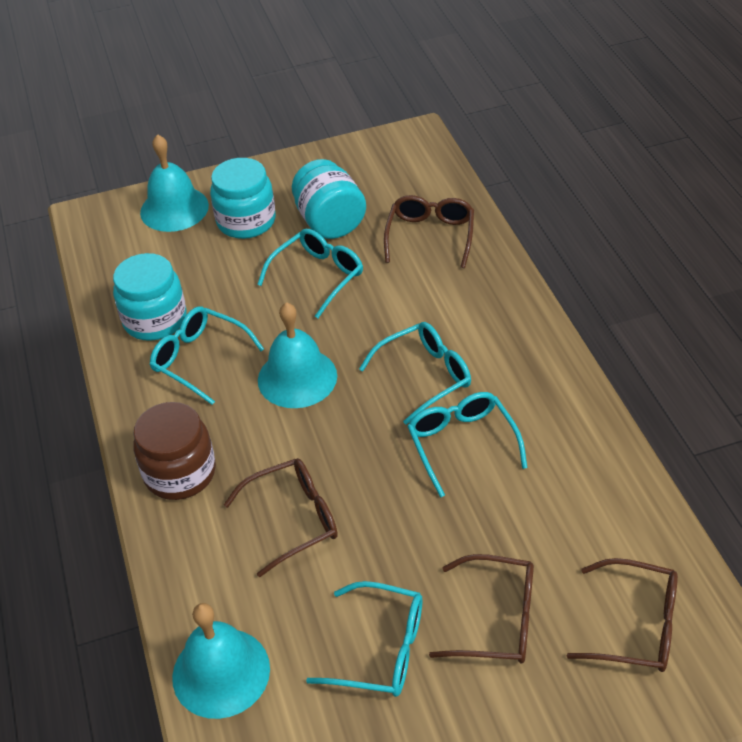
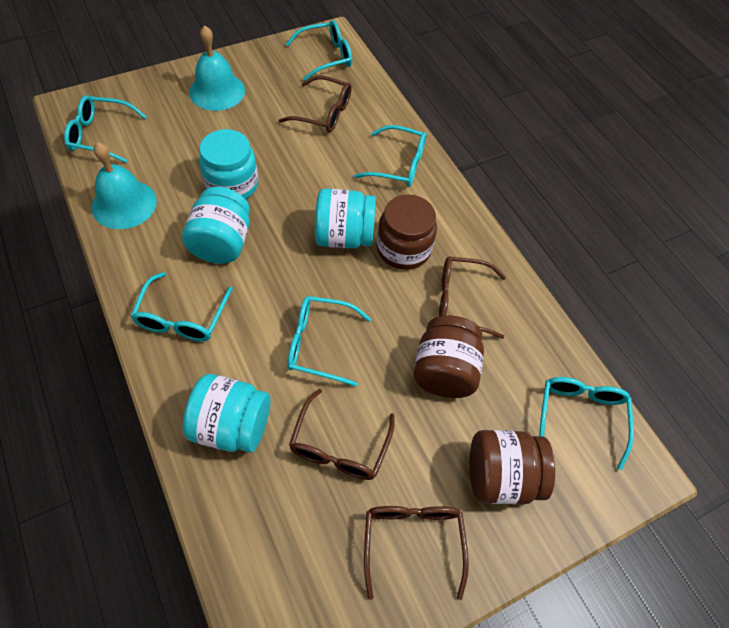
brown jar: 1 -> 3
turquoise bell: 3 -> 2
turquoise glasses: 5 -> 6
turquoise jar: 3 -> 4

